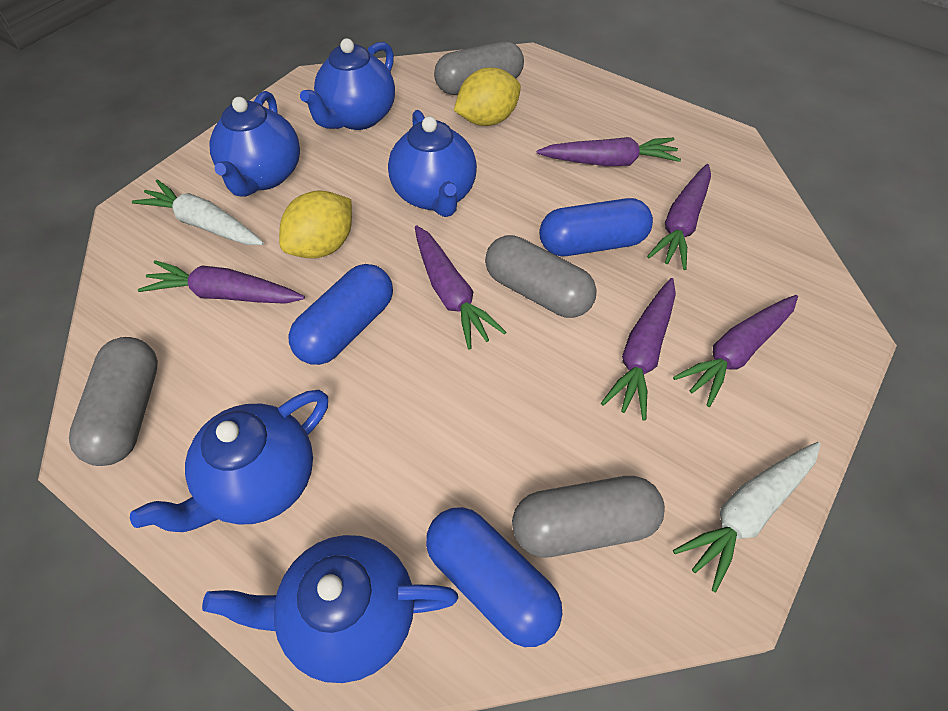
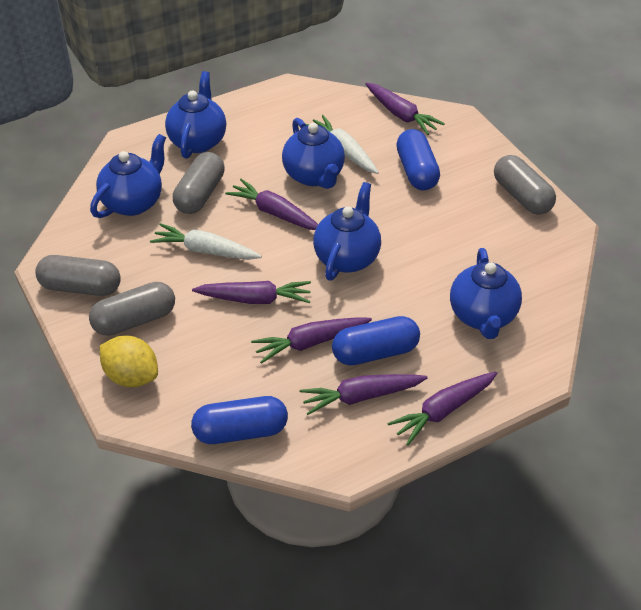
yellow lemon: 2 -> 1

